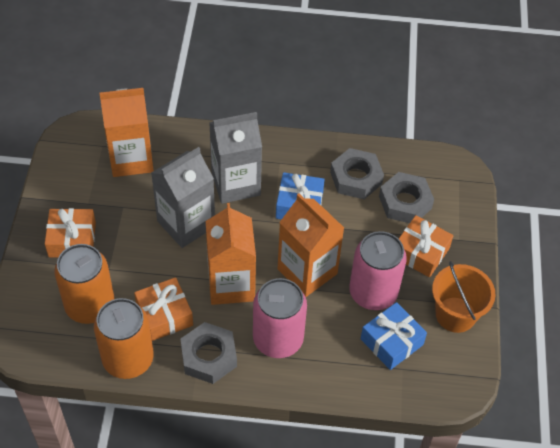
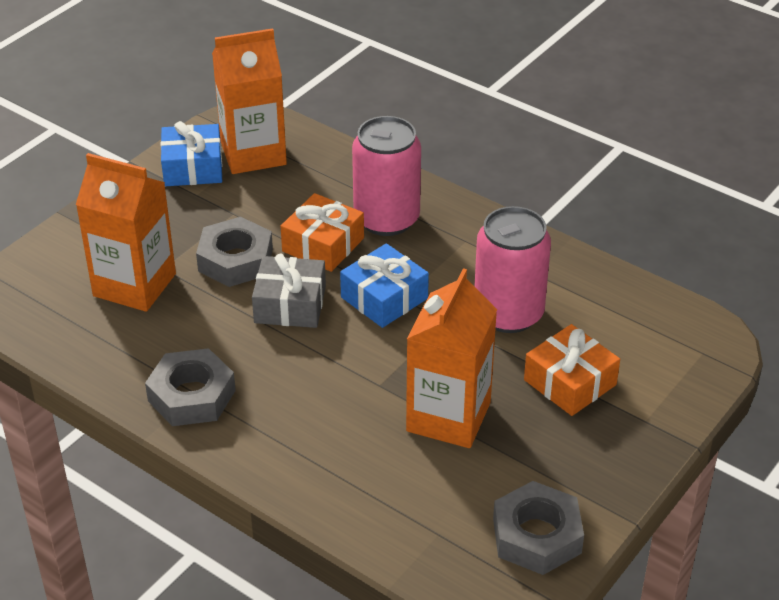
grey carton: 2 -> 0
grey gift: 0 -> 1
orange bucket: 1 -> 0
orange can: 2 -> 0
orange gift: 3 -> 2

